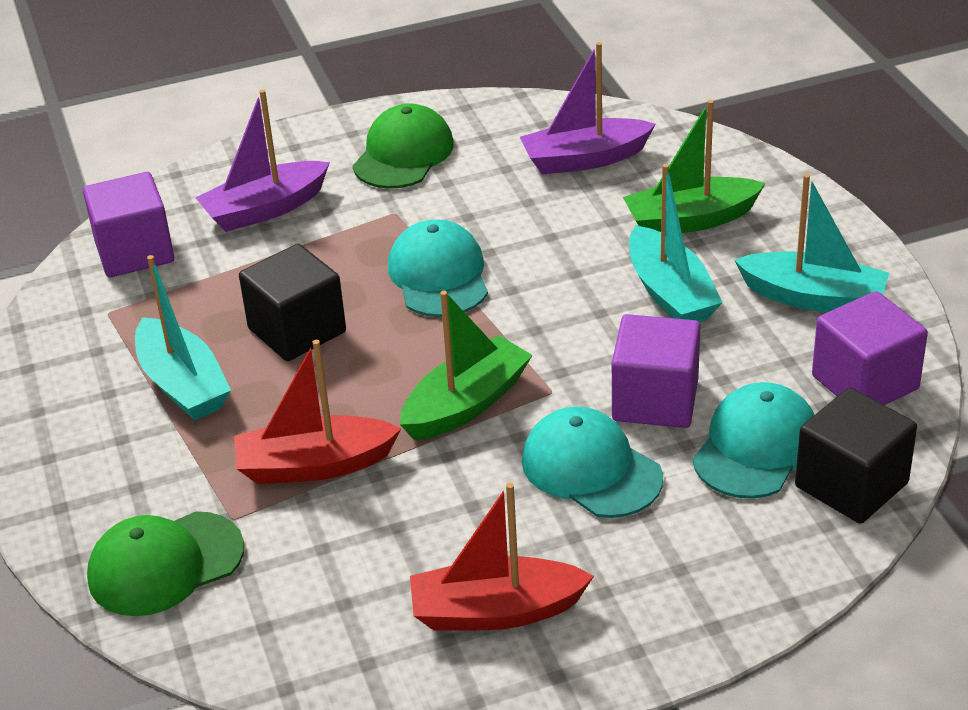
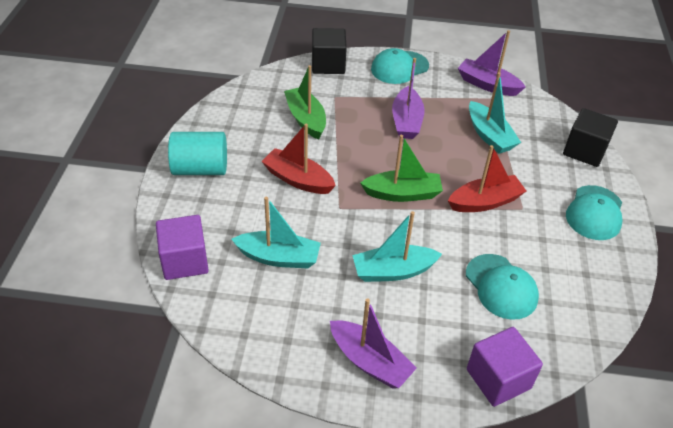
green cap: 2 -> 0
purple boat: 2 -> 3
purple cube: 3 -> 2
turquoise cylinder: 0 -> 1

